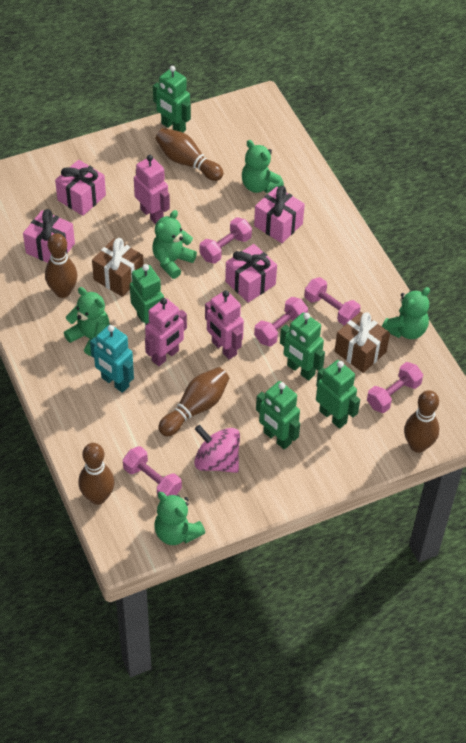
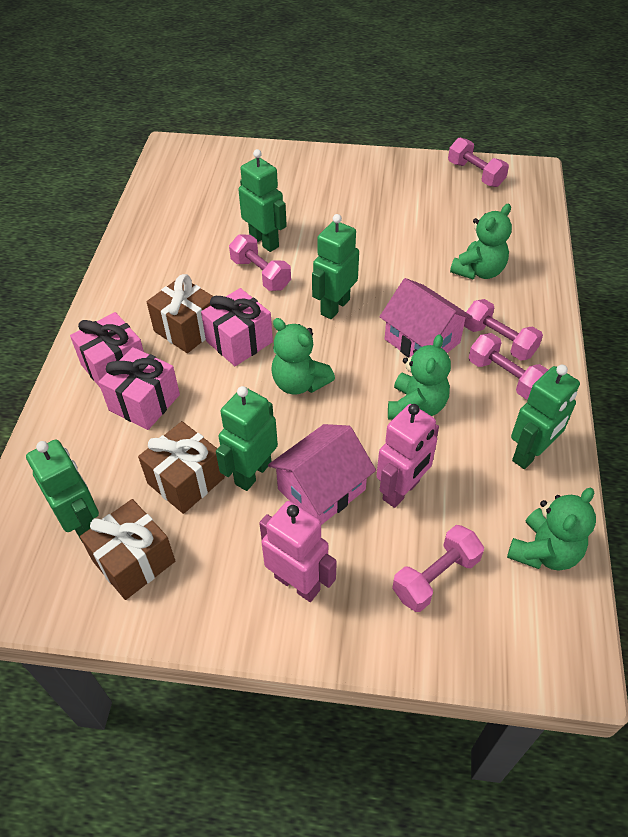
brown bowling pin: 5 -> 0
brown gift: 2 -> 3
green teddy bear: 5 -> 4
pink gift: 4 -> 3
pink house: 0 -> 2
pink robot: 3 -> 2
pink spinning top: 1 -> 0
turquoise robot: 1 -> 0

